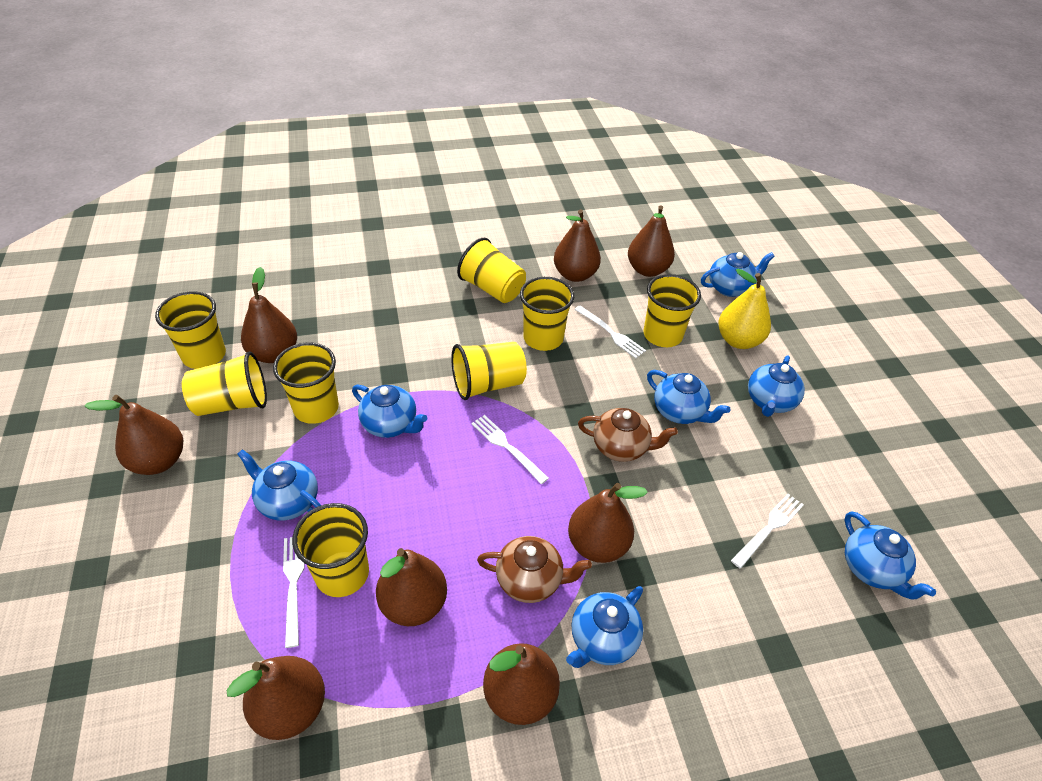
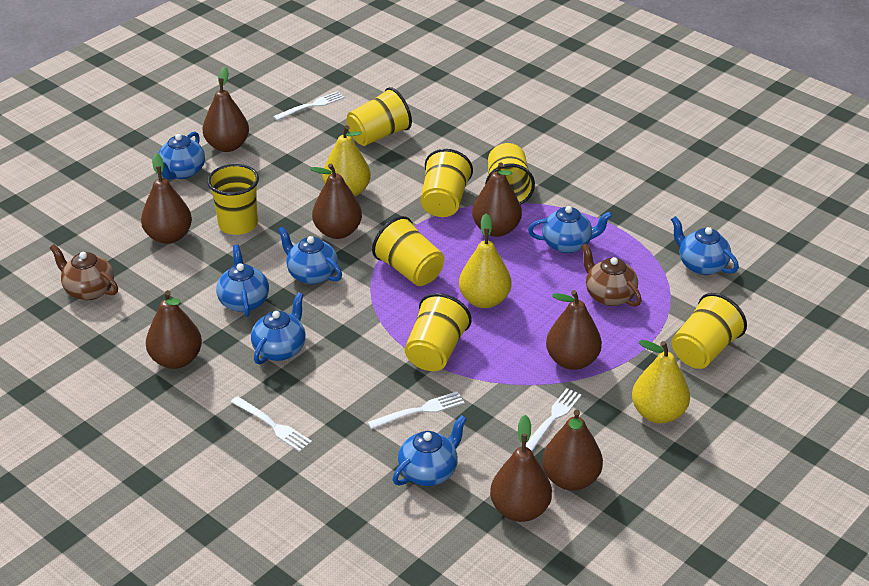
yellow cup: 8 -> 7
yellow pear: 1 -> 3

